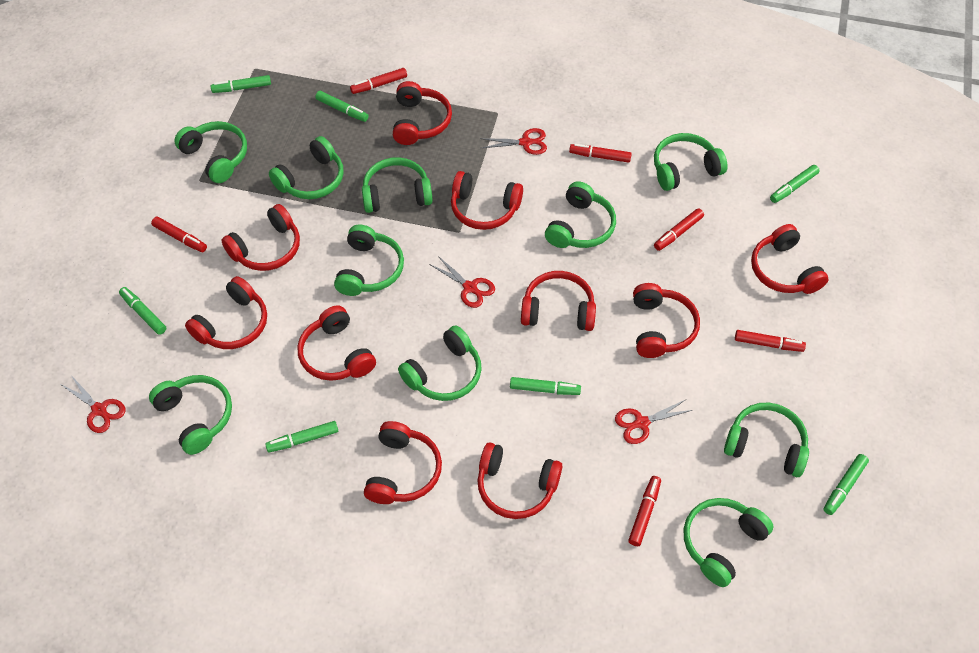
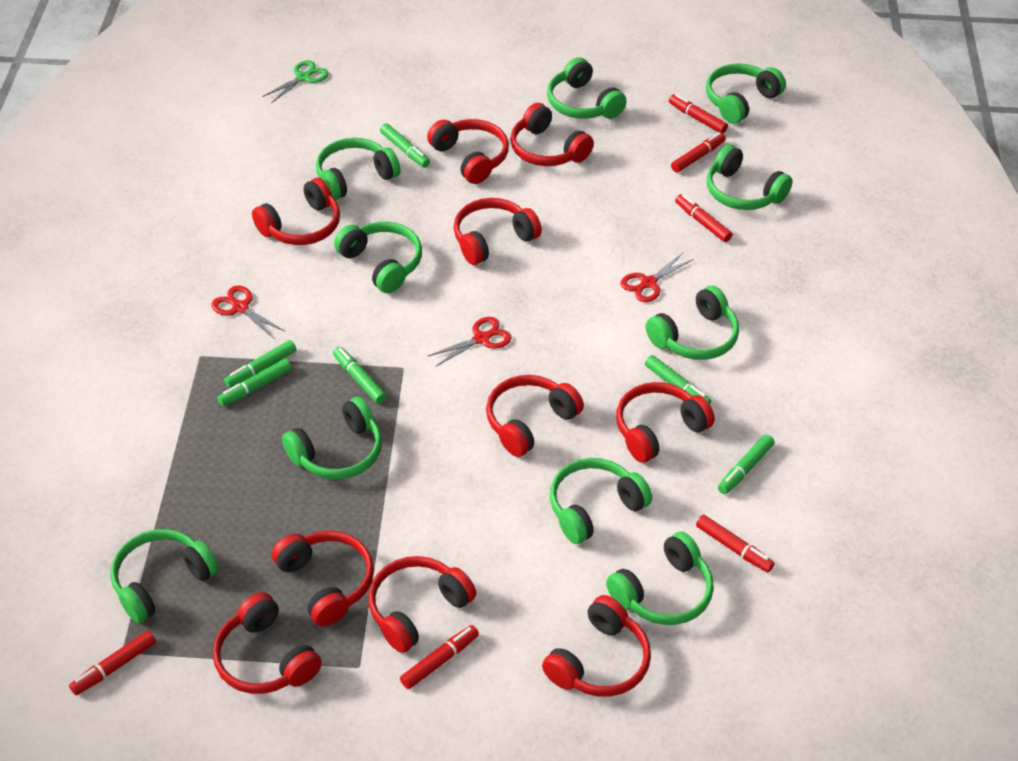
green marker: 7 -> 6
green scissors: 0 -> 1
red scissors: 4 -> 3

